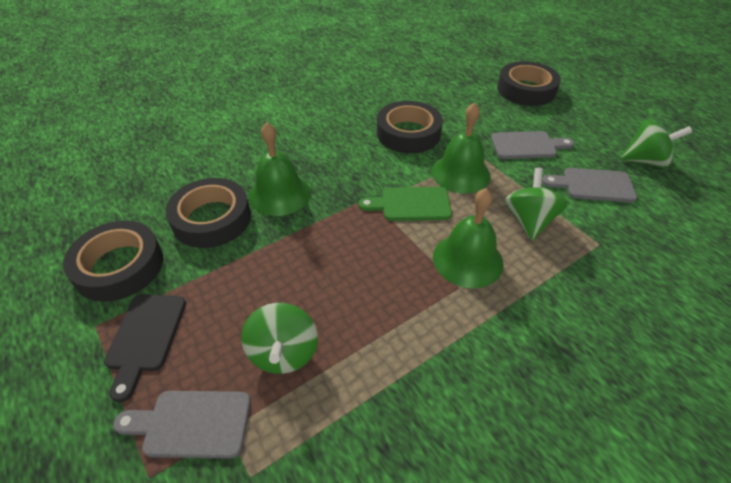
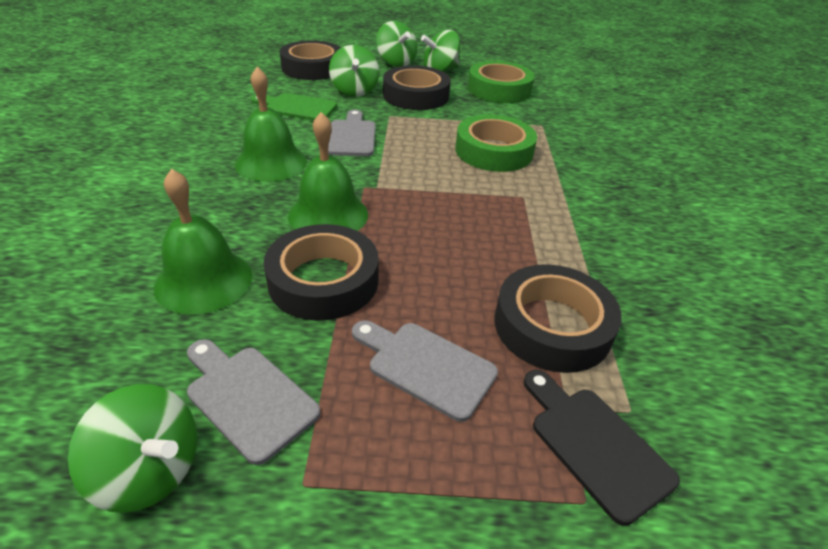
green spinning top: 3 -> 4
green tape: 0 -> 2

